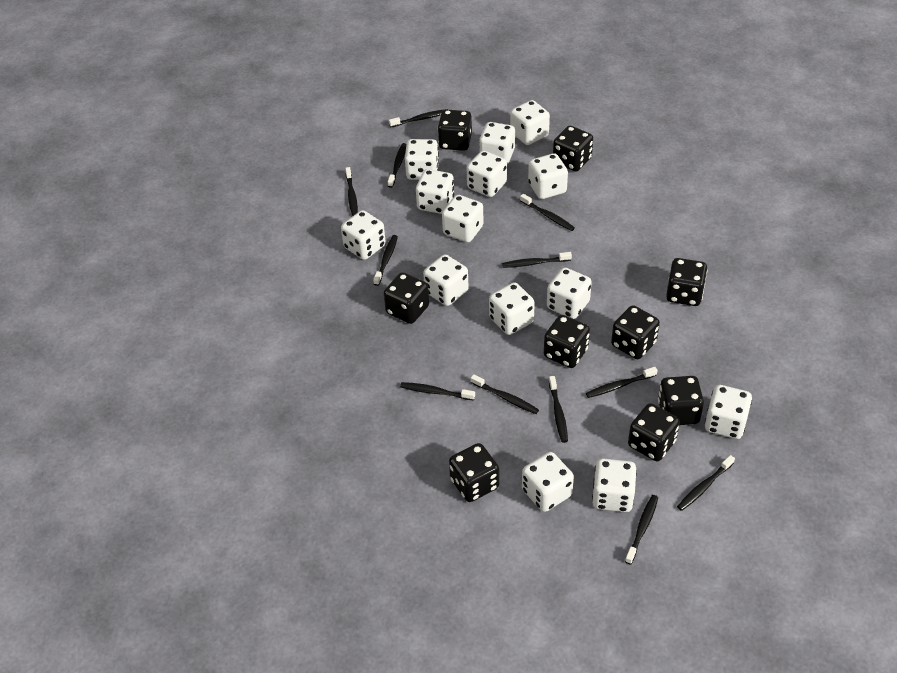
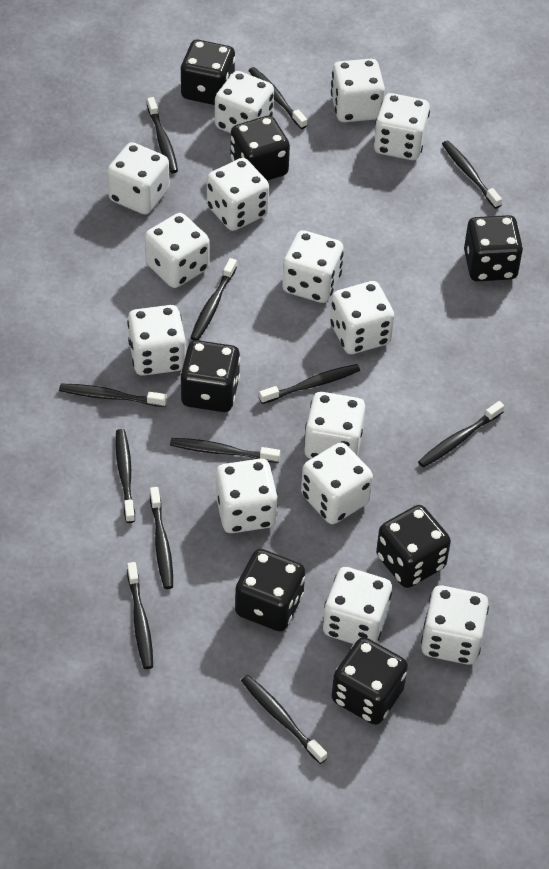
black dice: 9 -> 7

